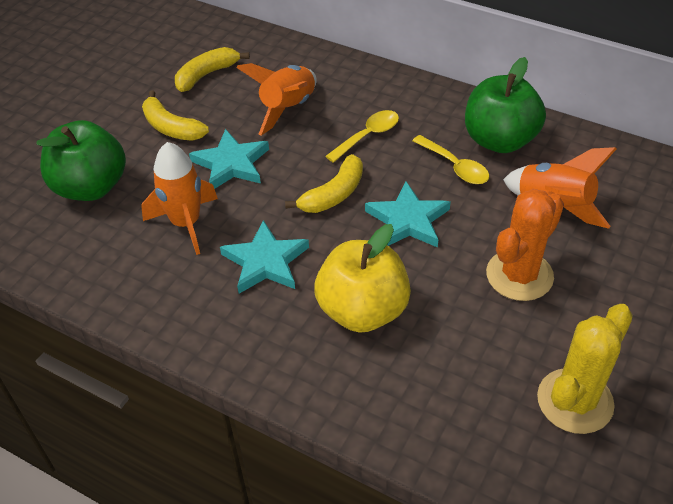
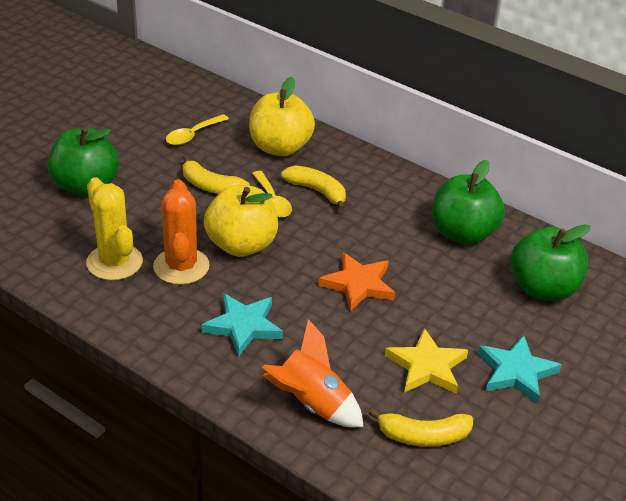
green apple: 2 -> 3
orange rocket: 3 -> 1
orange star: 0 -> 1
turquoise star: 3 -> 2
yellow apple: 1 -> 2
yellow star: 0 -> 1

